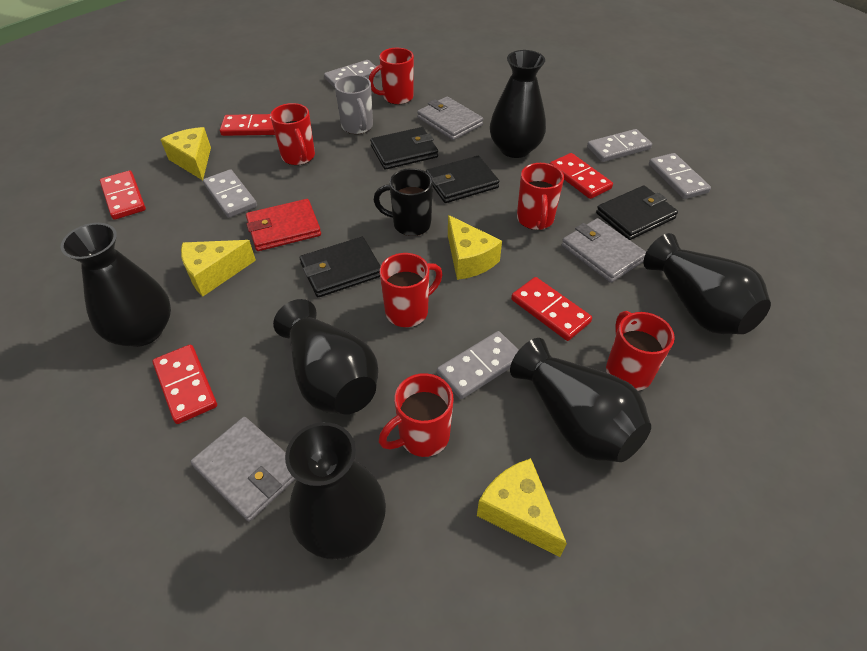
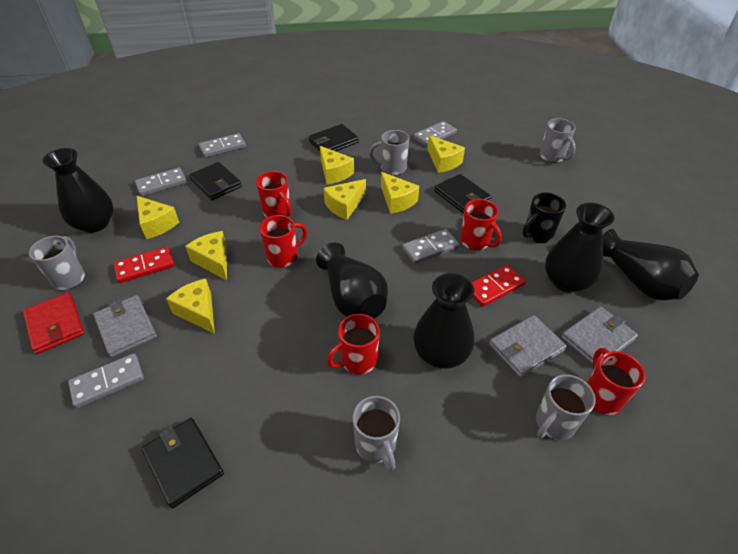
black vase: 6 -> 5
grey mug: 1 -> 5
red domino: 5 -> 2
red mug: 6 -> 5
yellow cheese: 4 -> 7

